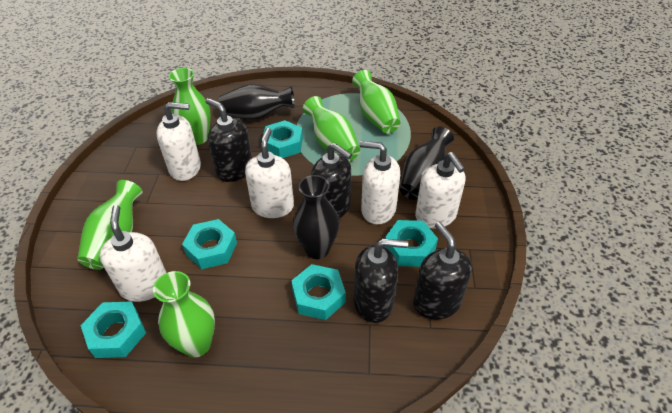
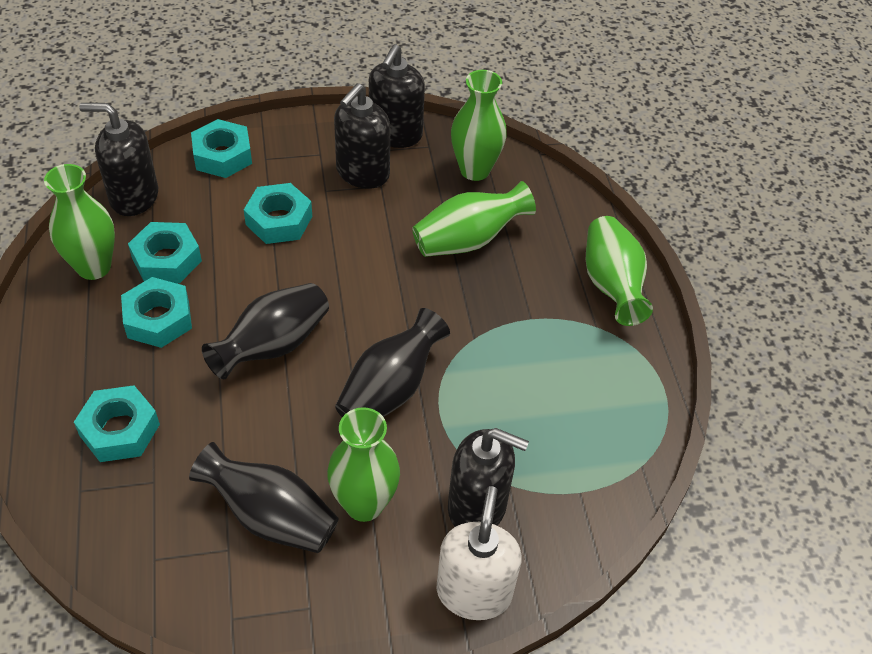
white soap dispenser: 5 -> 1

